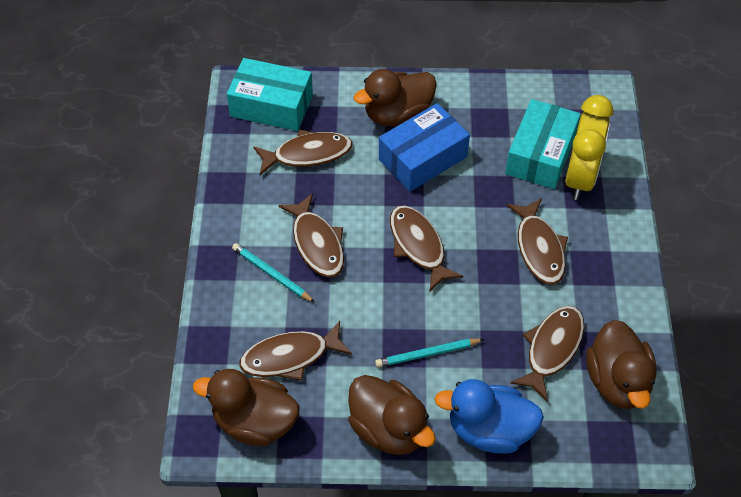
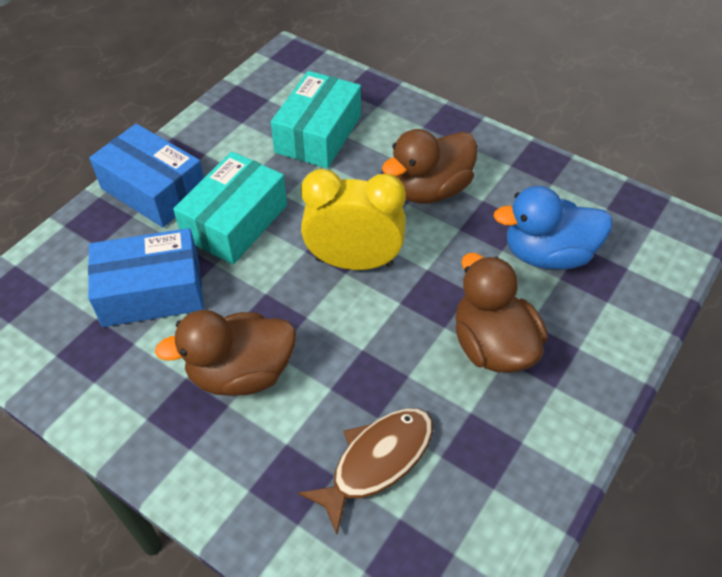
blue box: 1 -> 2
brown duck: 4 -> 3
brown fish: 6 -> 1
turquoise pencil: 2 -> 0

